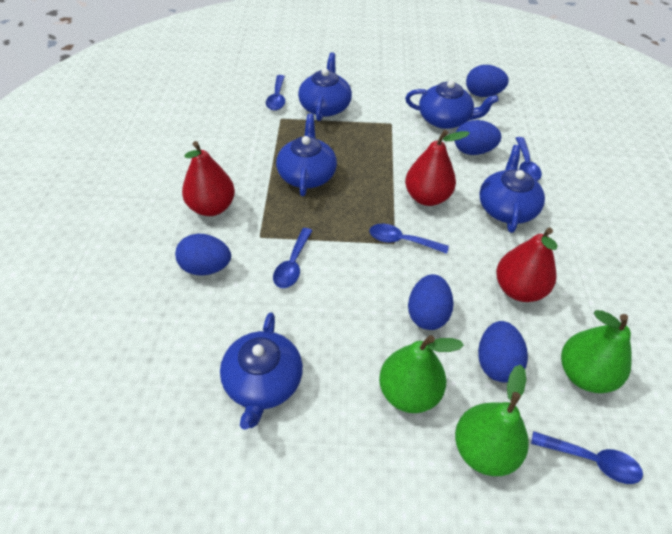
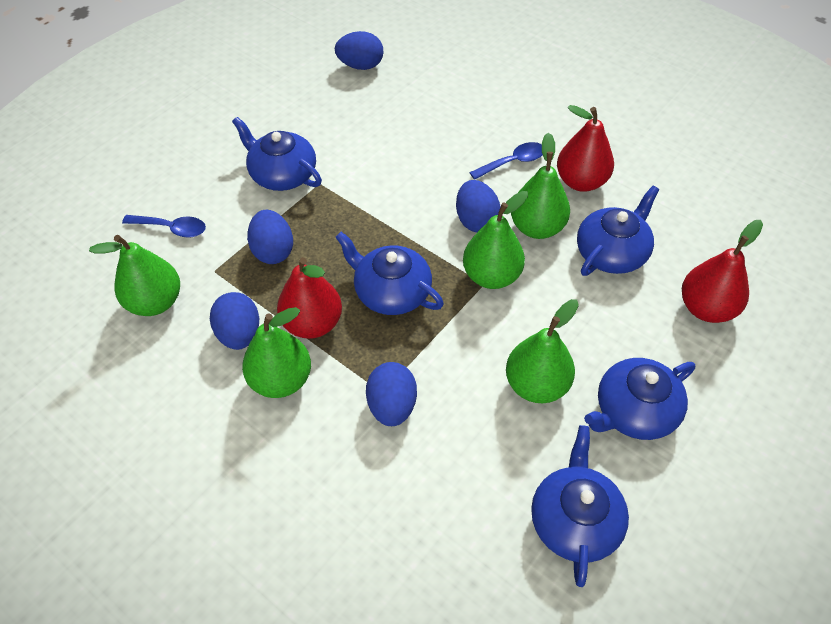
blue spoon: 5 -> 2
green pear: 3 -> 5

